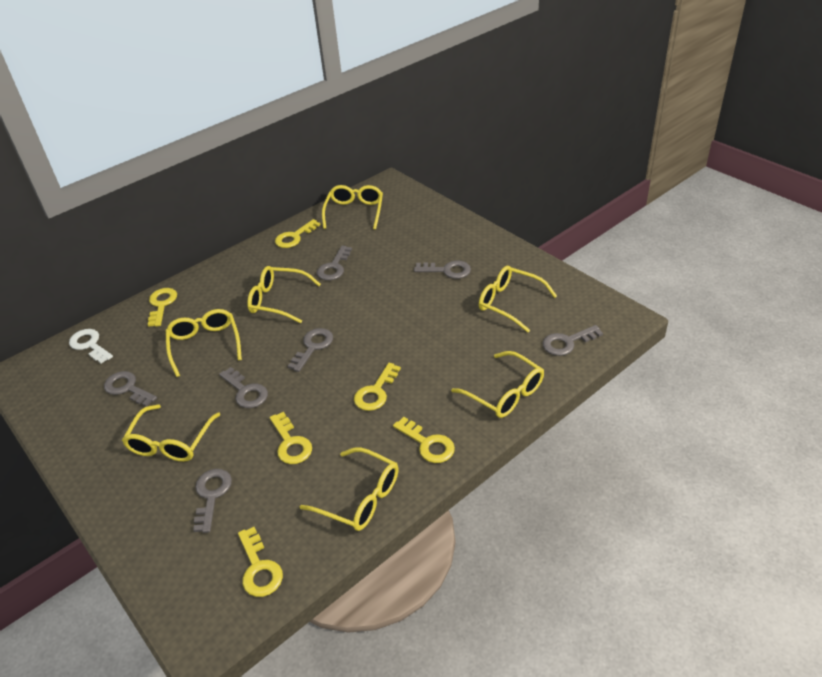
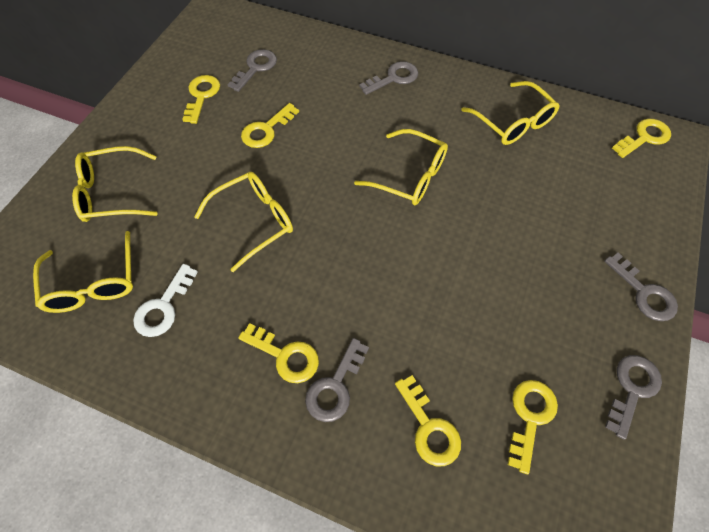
grey key: 7 -> 5
yellow glasses: 7 -> 5

